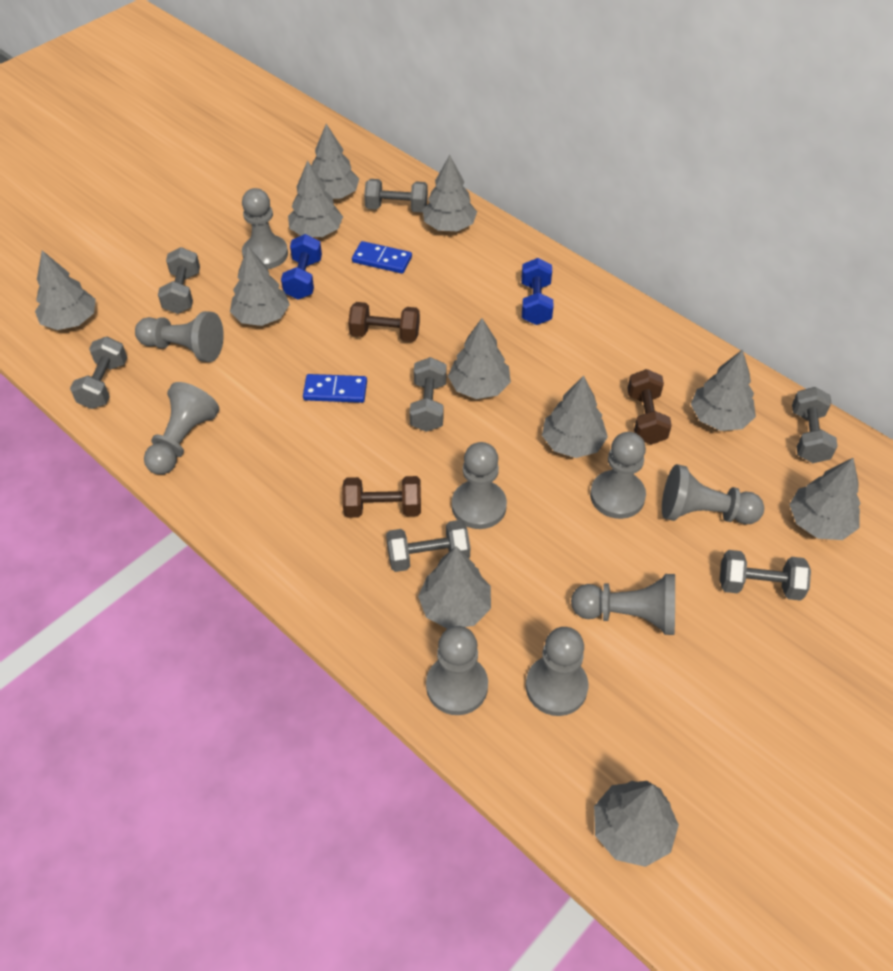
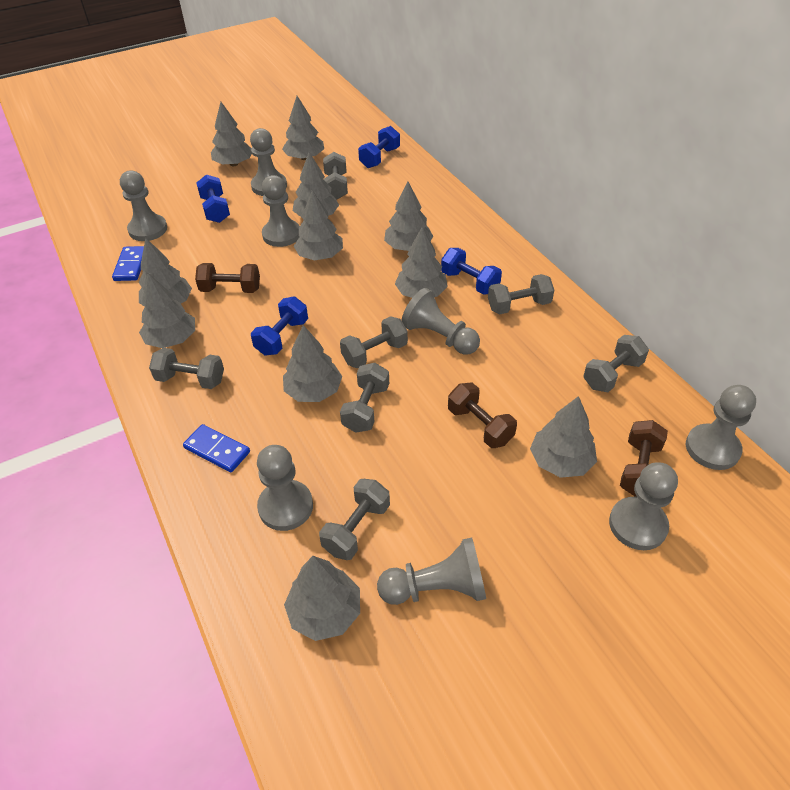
blue dumbbell: 2 -> 4
grey pawn: 9 -> 8

